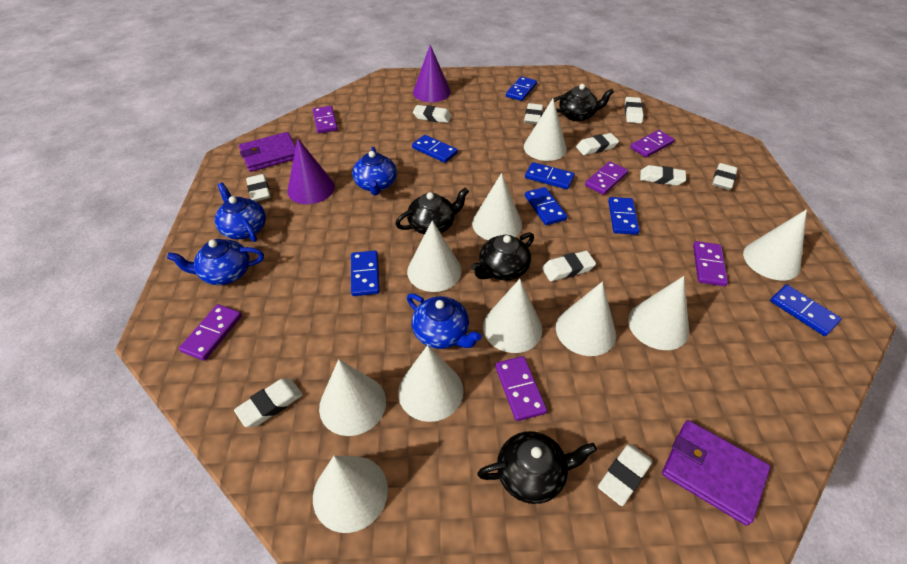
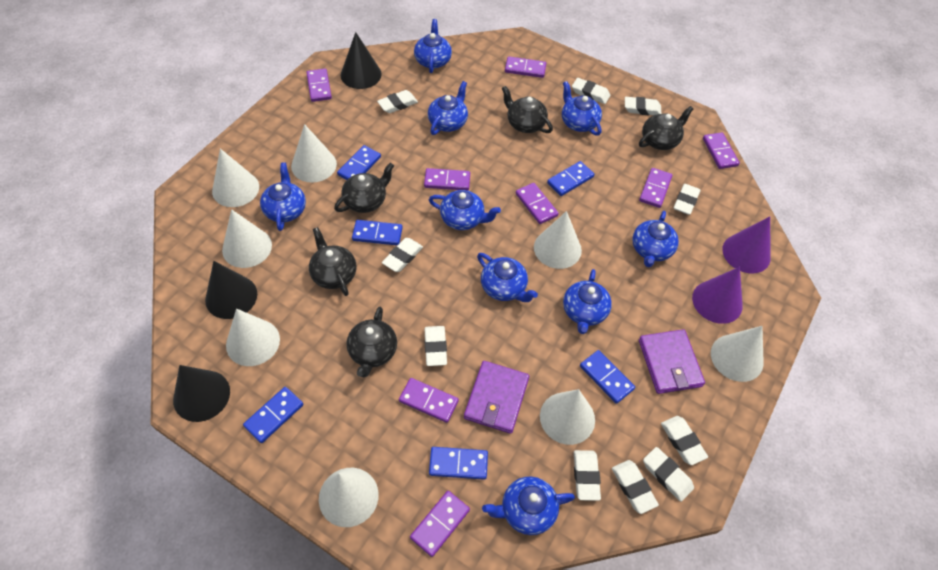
black cone: 0 -> 3
black teapot: 4 -> 5
blue domino: 7 -> 6
blue teapot: 4 -> 9
purple domino: 6 -> 8
white cone: 10 -> 8

